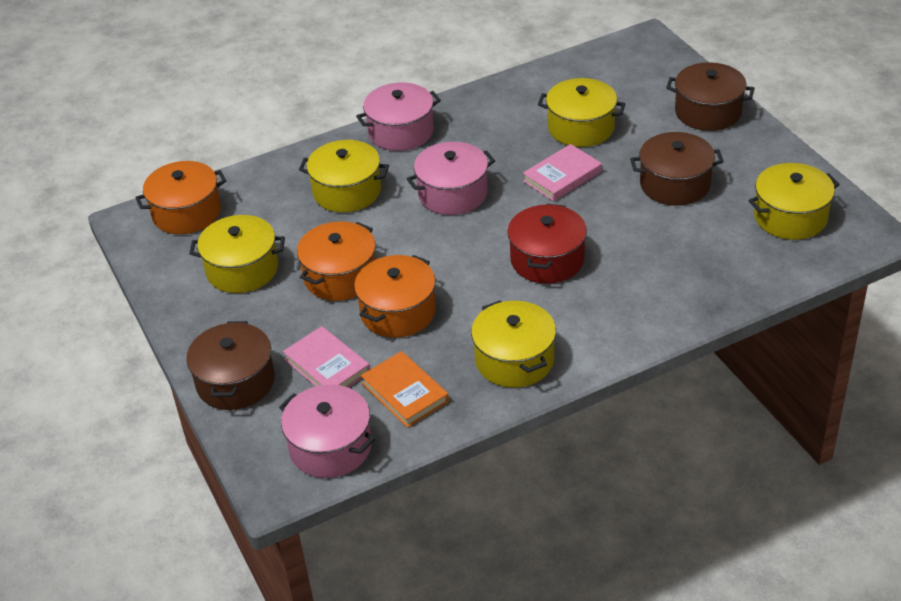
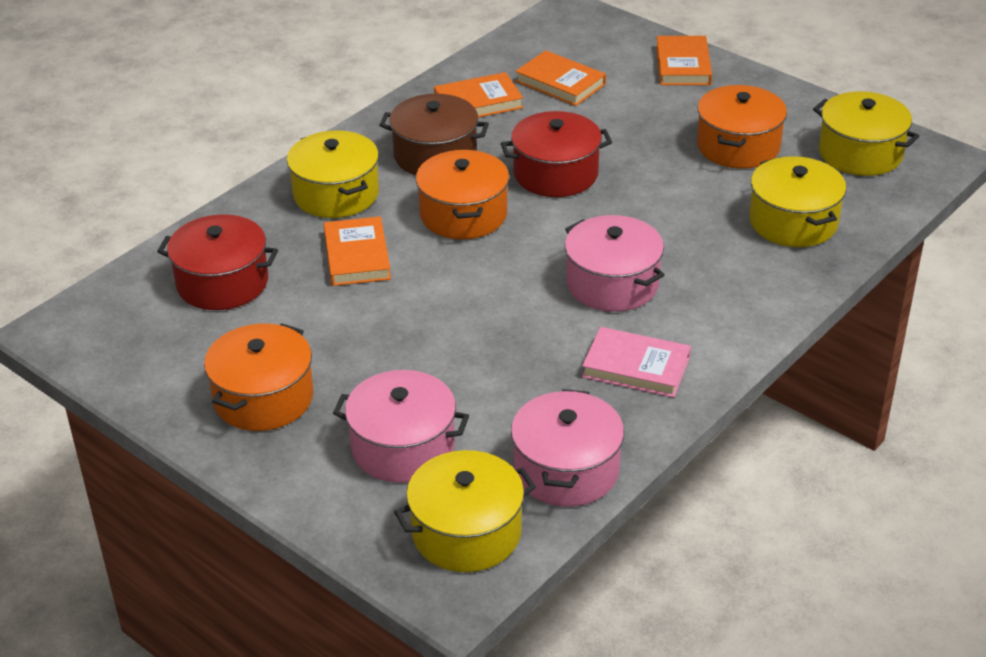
brown pot: 3 -> 1
orange book: 1 -> 4
pink book: 2 -> 1
red pot: 1 -> 2
yellow pot: 5 -> 4

